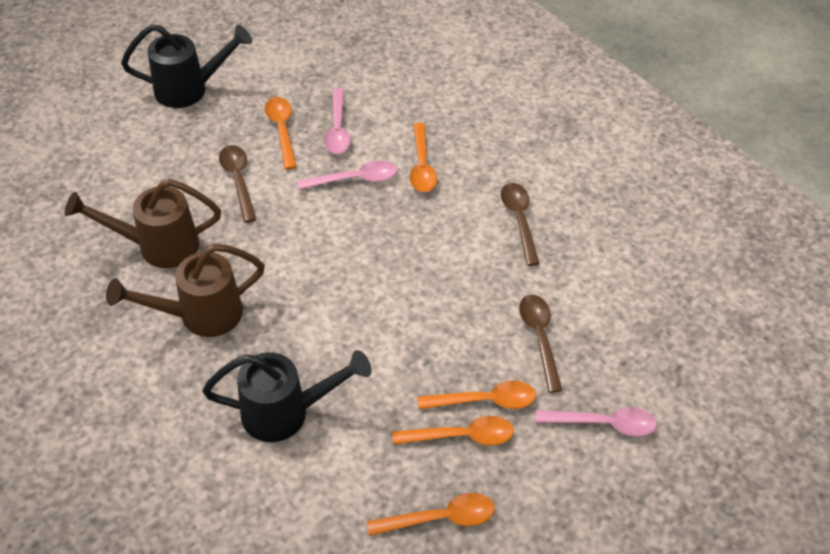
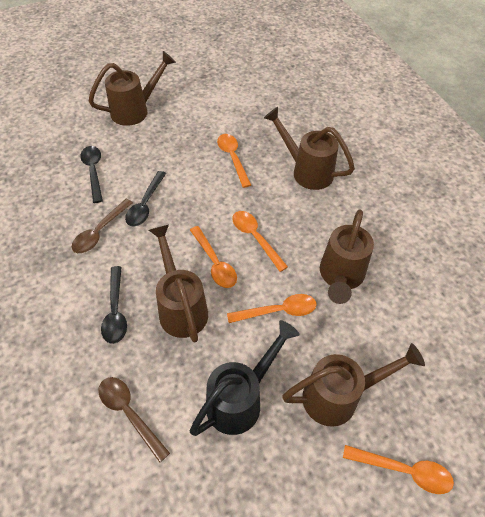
black spoon: 0 -> 3
black watering can: 2 -> 1
brown spoon: 3 -> 2
brown watering can: 2 -> 5
pink spoon: 3 -> 0

